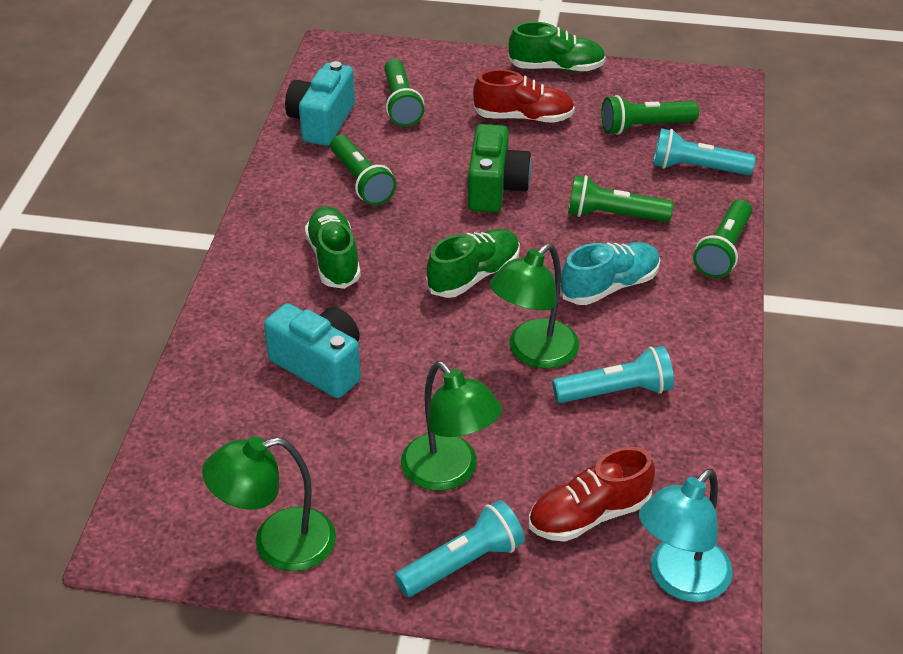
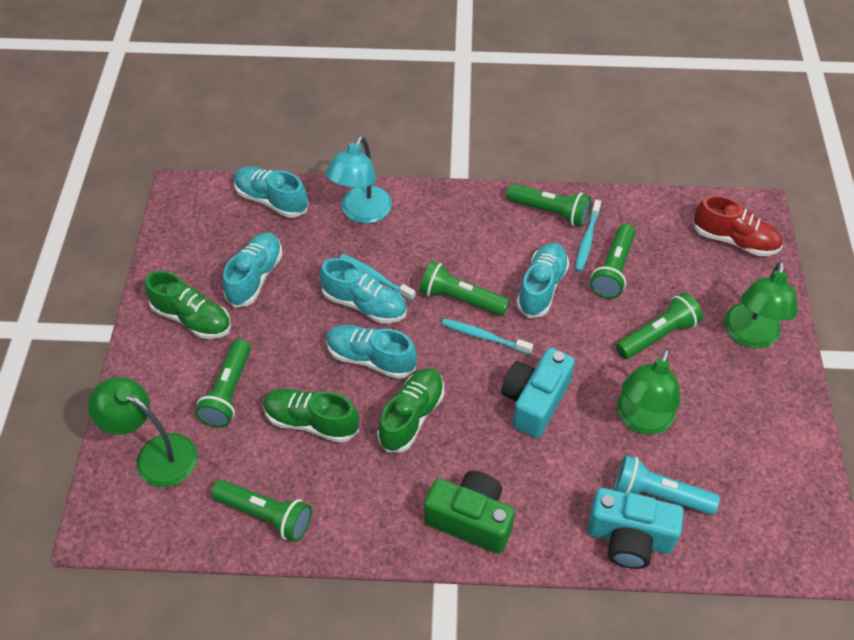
green flashlight: 5 -> 6
red shoe: 2 -> 1
turquoise flashlight: 3 -> 1
turquoise shoe: 1 -> 5
turquoise toothbrush: 0 -> 3

